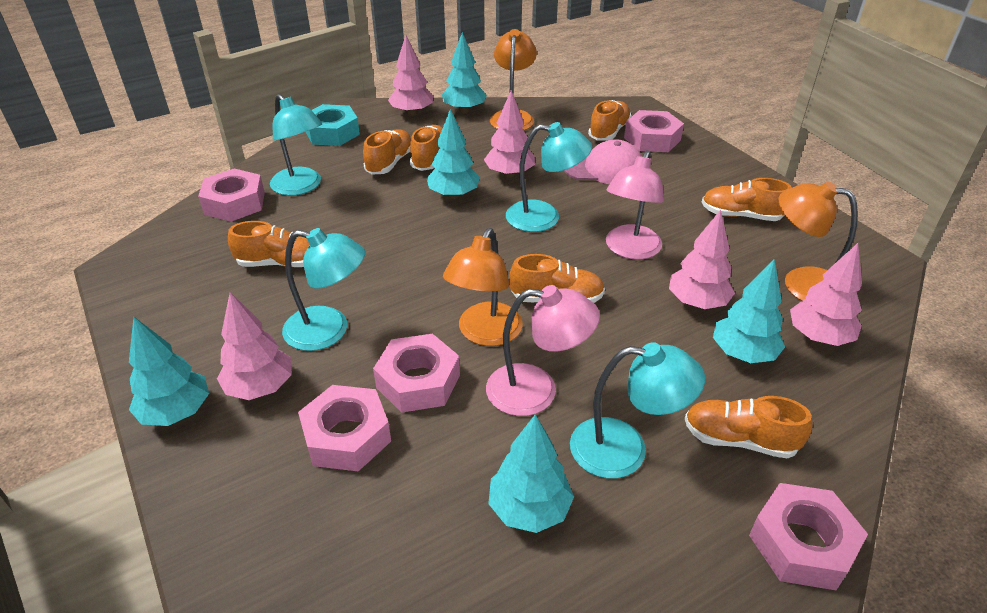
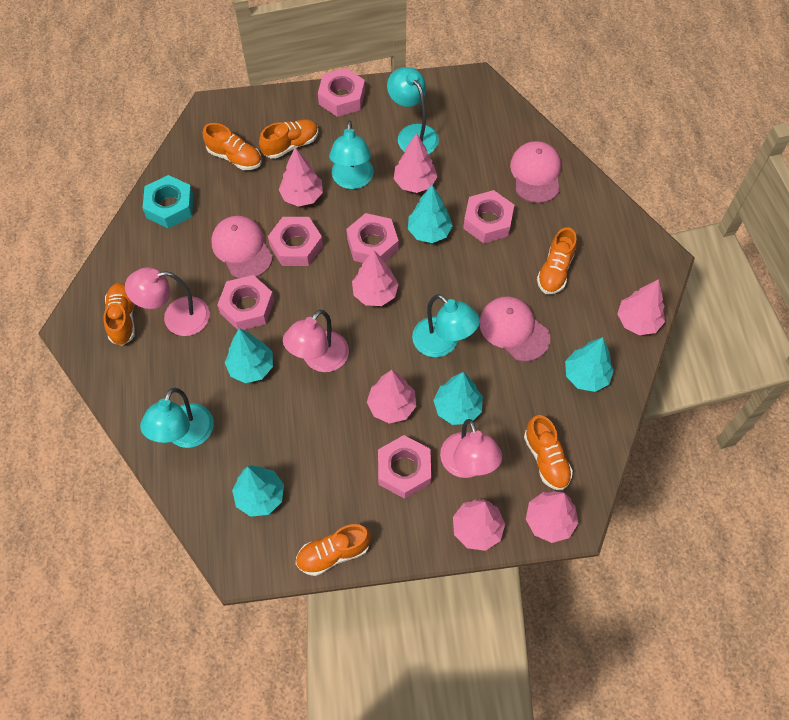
orange lamp: 3 -> 0
orange shoe: 7 -> 6
pink cap: 1 -> 3
pink lamp: 2 -> 3
pink nut: 5 -> 6
pink tree: 5 -> 7

